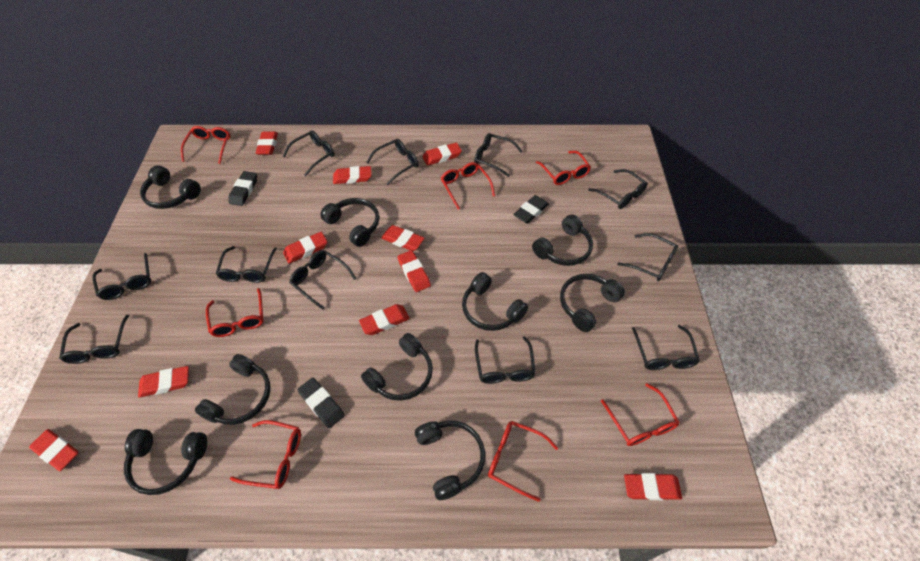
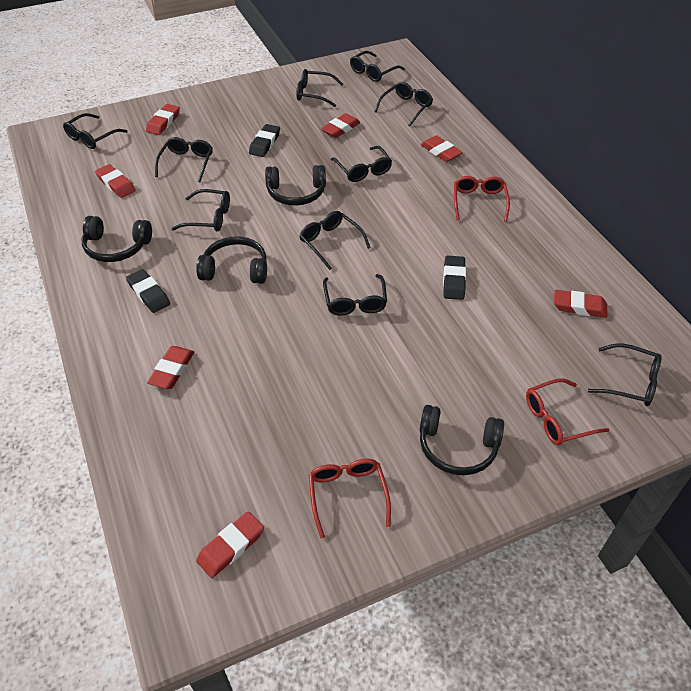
black glasses: 11 -> 10
black headphones: 9 -> 4
red eraser: 10 -> 7
red glasses: 7 -> 3

